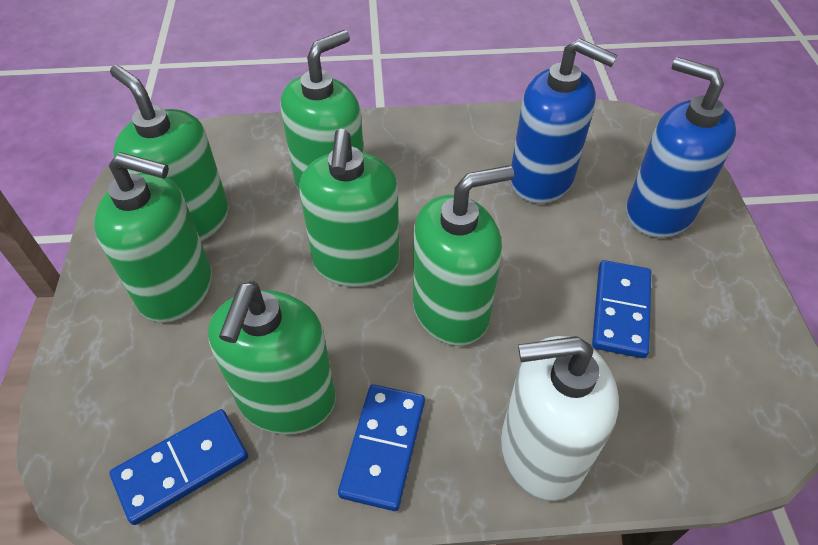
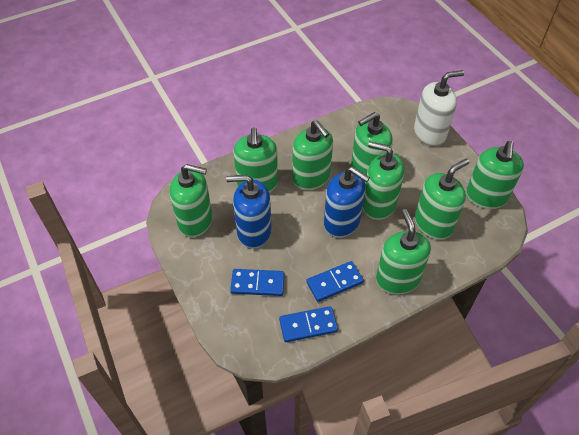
green soap dispenser: 6 -> 8

